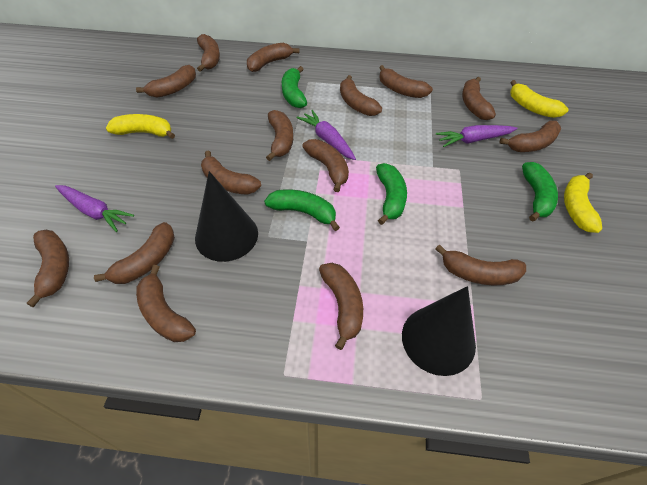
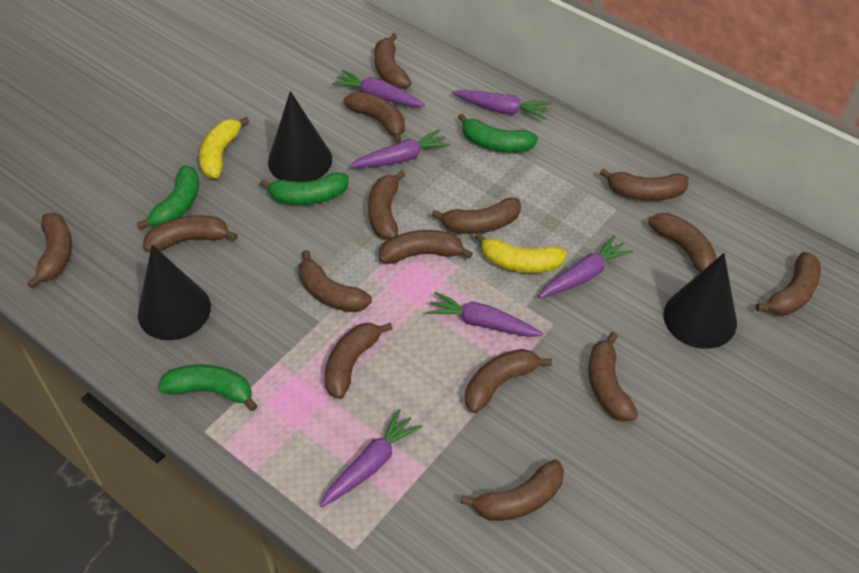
black cone: 2 -> 3
purple carrot: 3 -> 6
yellow banana: 3 -> 2

